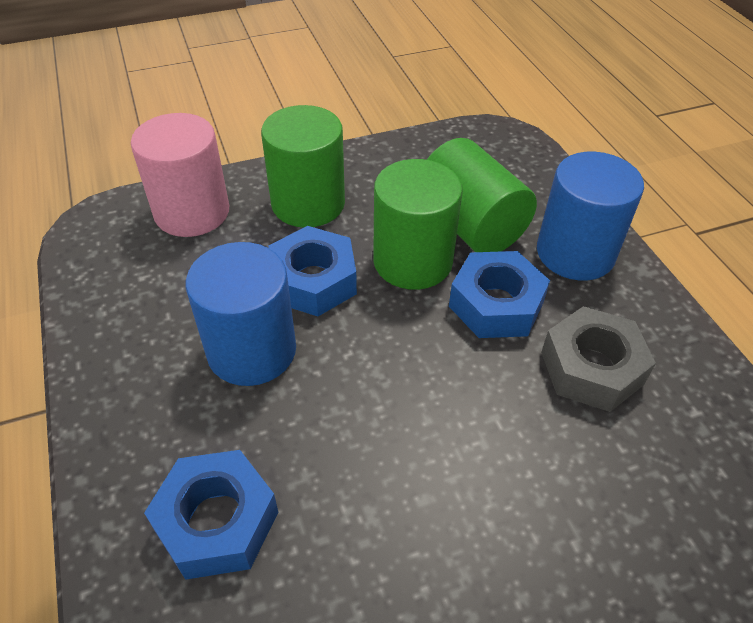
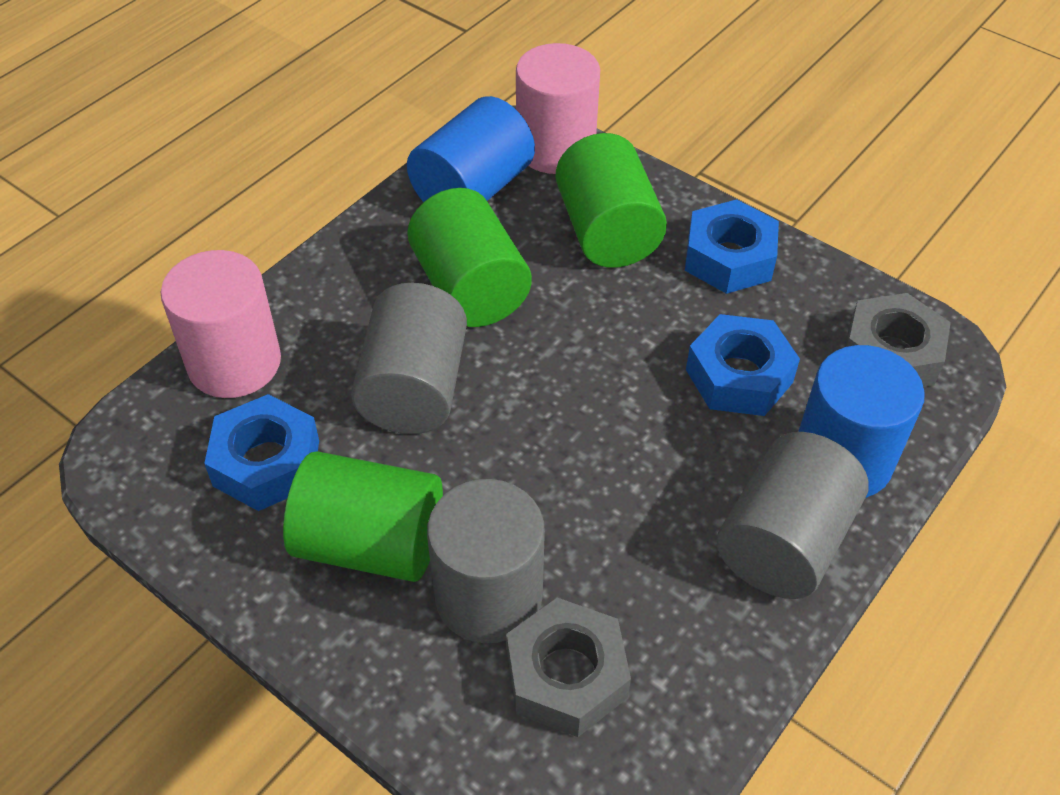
grey cylinder: 0 -> 3
grey nut: 1 -> 2
pink cylinder: 1 -> 2

